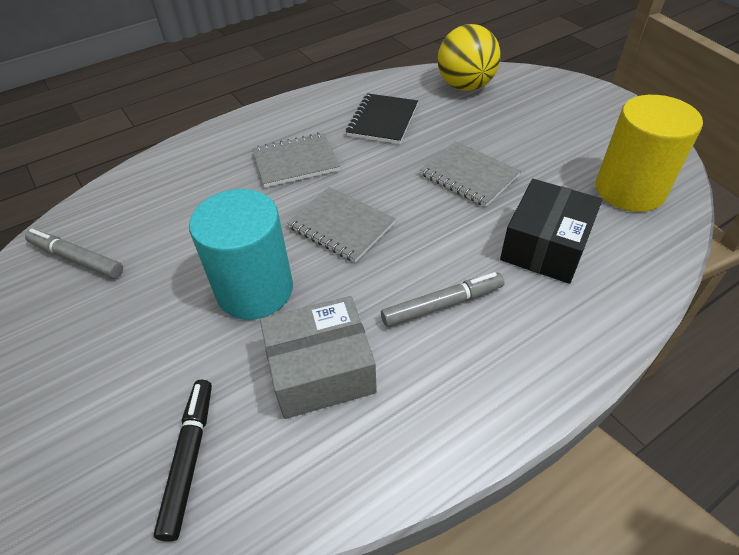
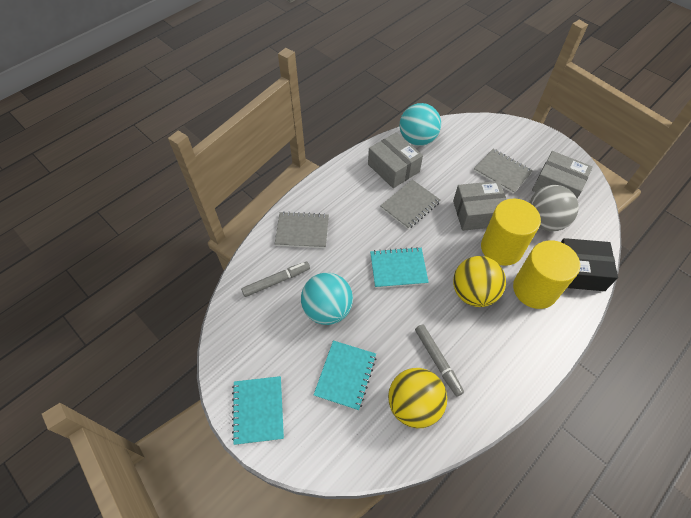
black marker: 1 -> 0
black notebook: 1 -> 0
grey ball: 0 -> 1
grey box: 1 -> 3
turquoise ball: 0 -> 2
turquoise cylinder: 1 -> 0
turquoise notebook: 0 -> 3
yellow ball: 1 -> 2
yellow cylinder: 1 -> 2

